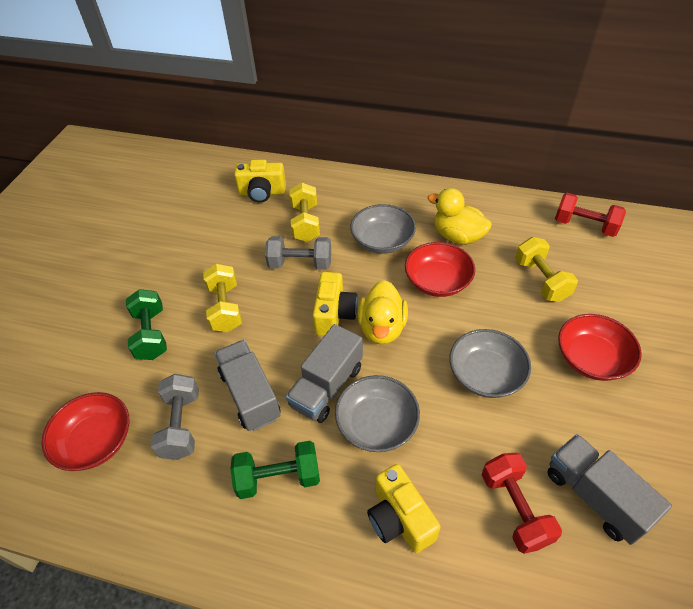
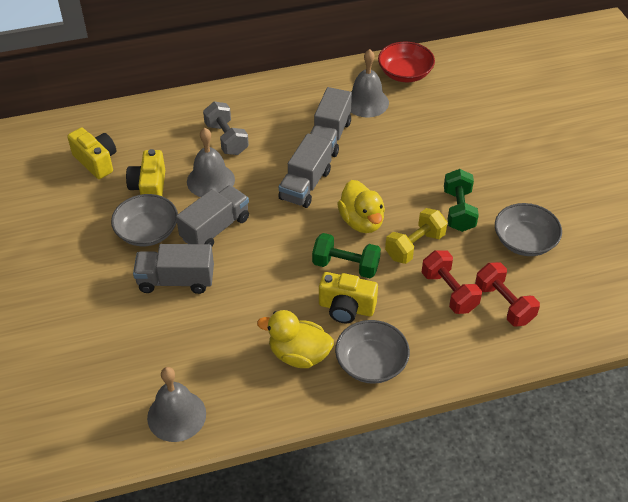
grey bell: 0 -> 3
grey dumbbell: 2 -> 1
grey truck: 3 -> 4
red bowl: 3 -> 1
yellow dumbbell: 3 -> 1

